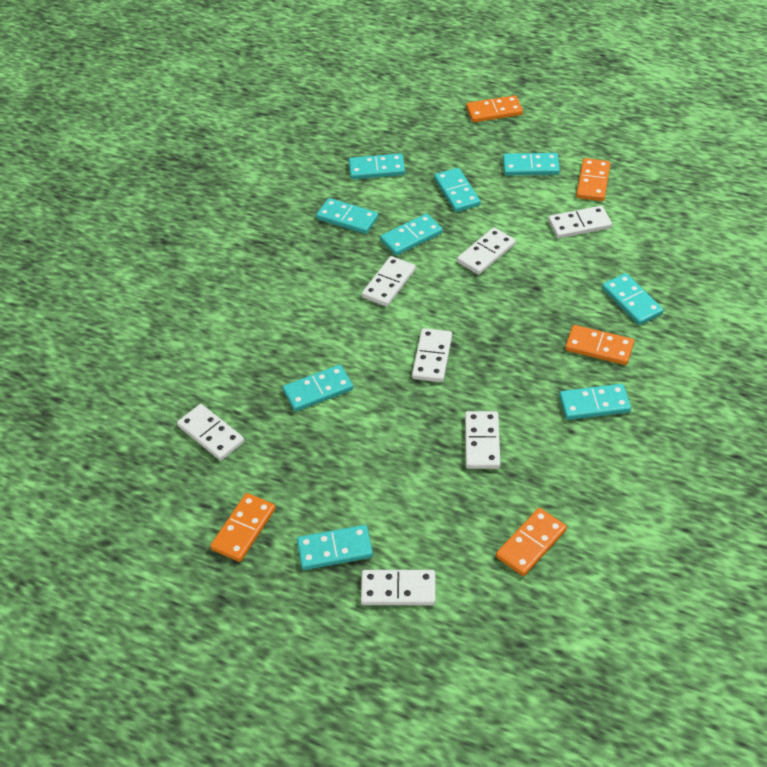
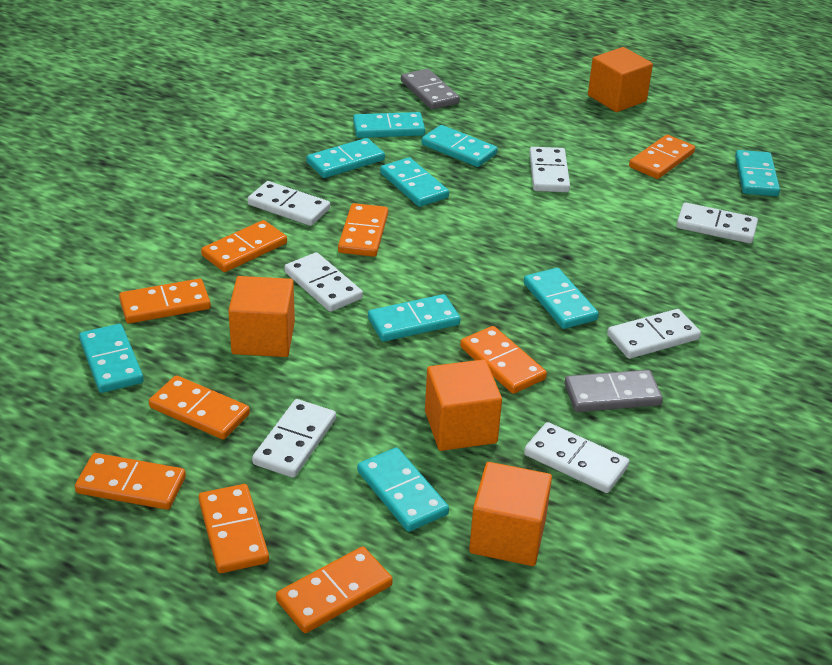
grey domino: 0 -> 2
orange cube: 0 -> 4
orange domino: 5 -> 9

